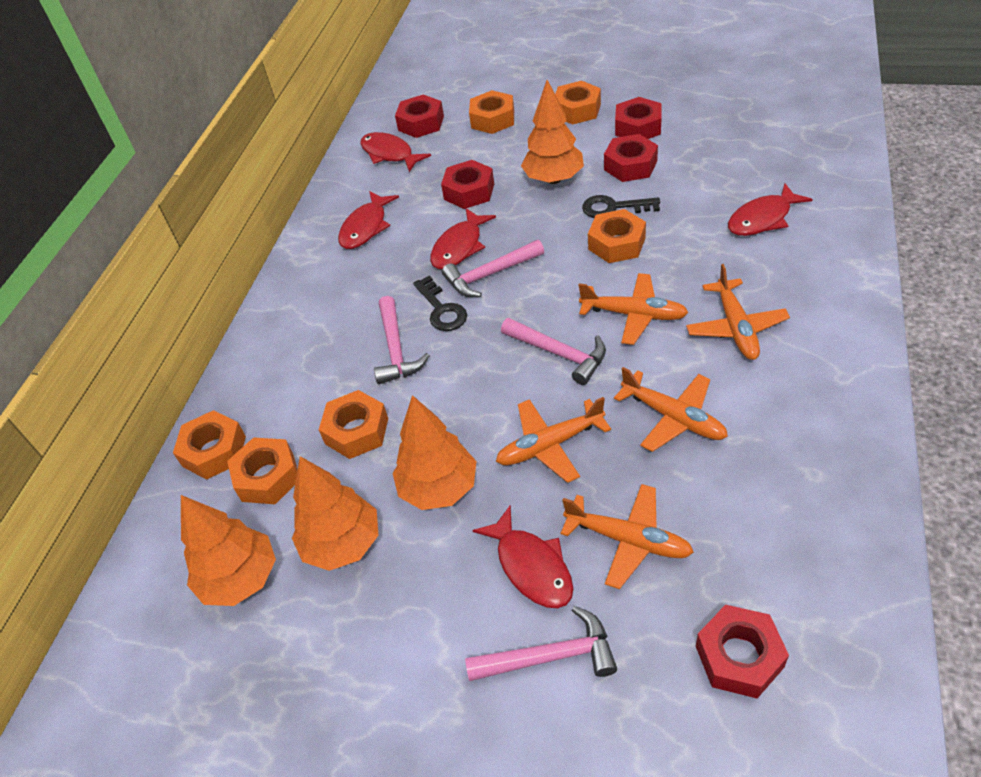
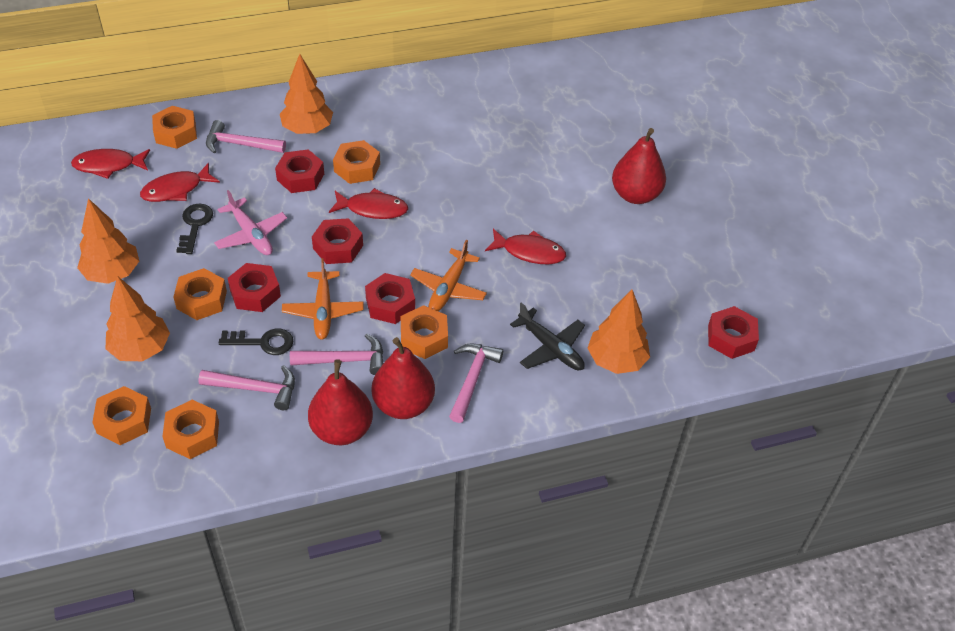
black plane: 0 -> 1
orange plane: 5 -> 2
pink plane: 0 -> 1
red fish: 5 -> 4
red pear: 0 -> 3

